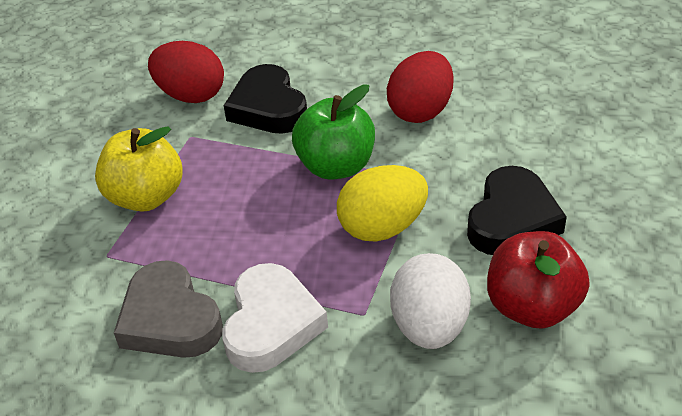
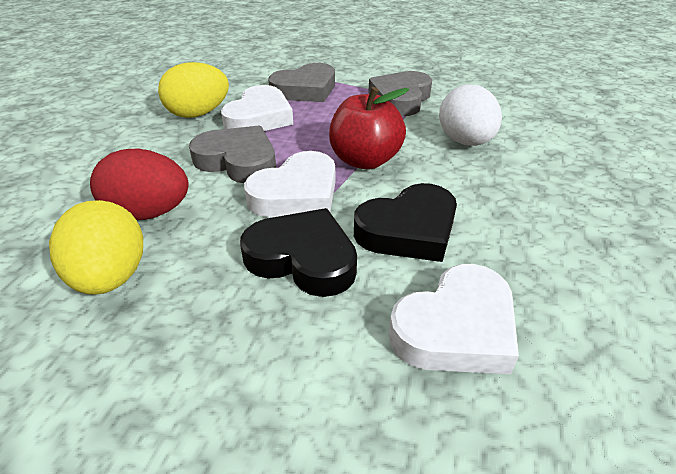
green apple: 1 -> 0
grey heart: 1 -> 3
red egg: 2 -> 1
white heart: 1 -> 3
yellow apple: 1 -> 0
yellow egg: 1 -> 2

